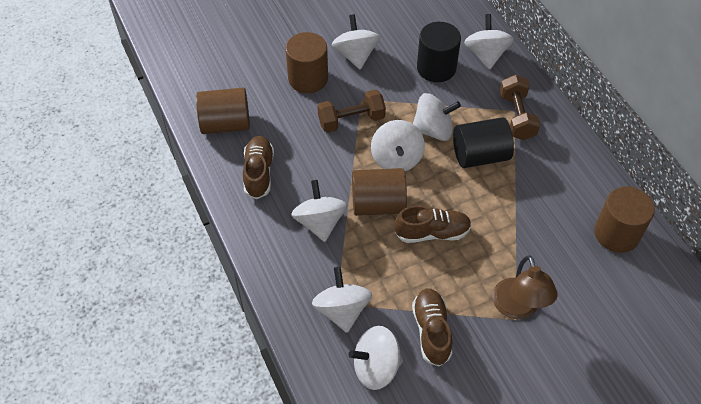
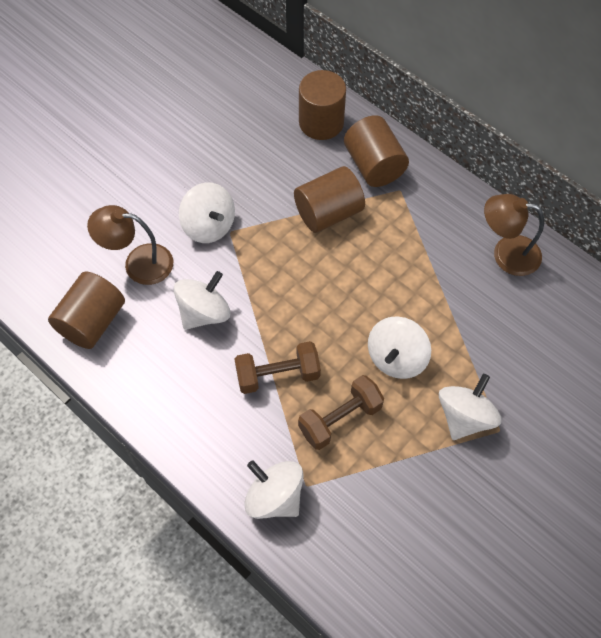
black cylinder: 2 -> 0
brown lamp: 1 -> 2
brown shoe: 3 -> 0
white spinning top: 7 -> 5

